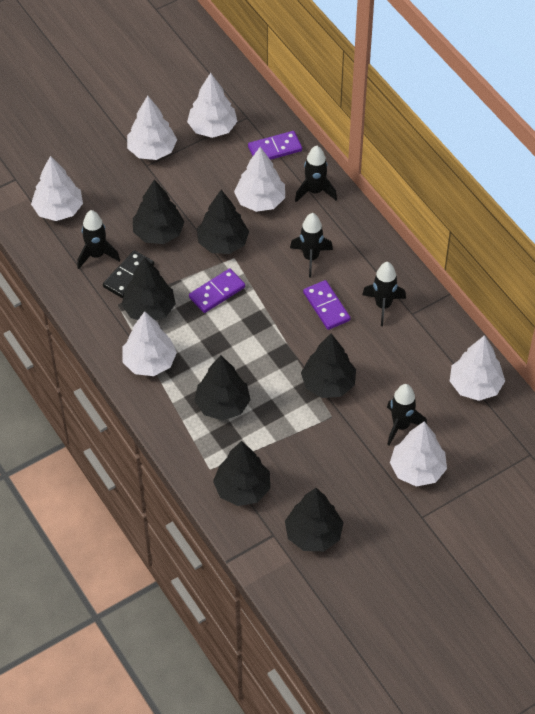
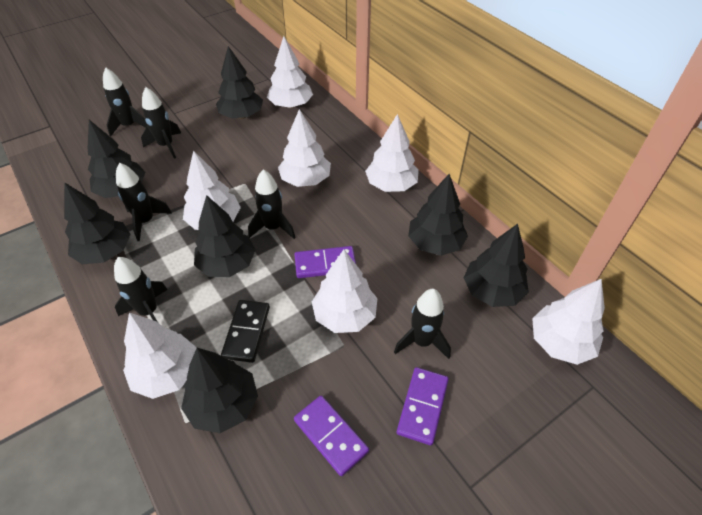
black rocket: 5 -> 6

